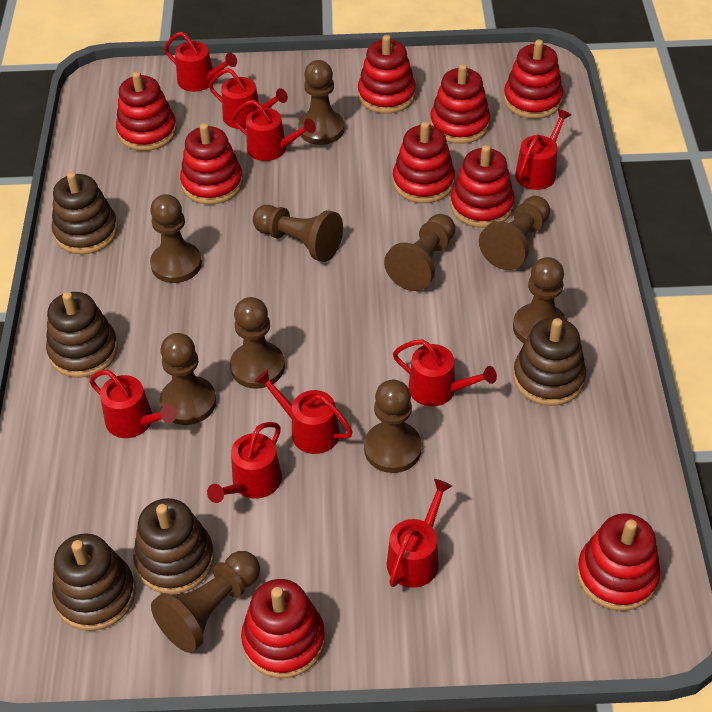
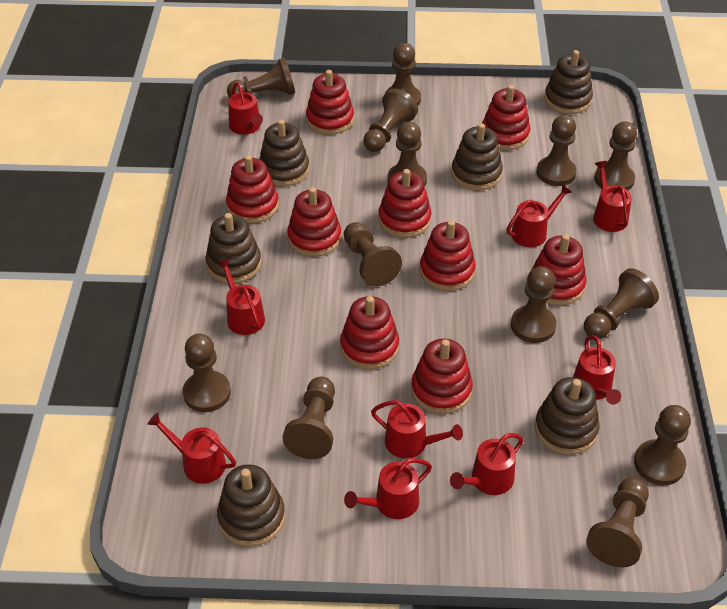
brown pawn: 10 -> 13
brown stacking toy: 5 -> 6

